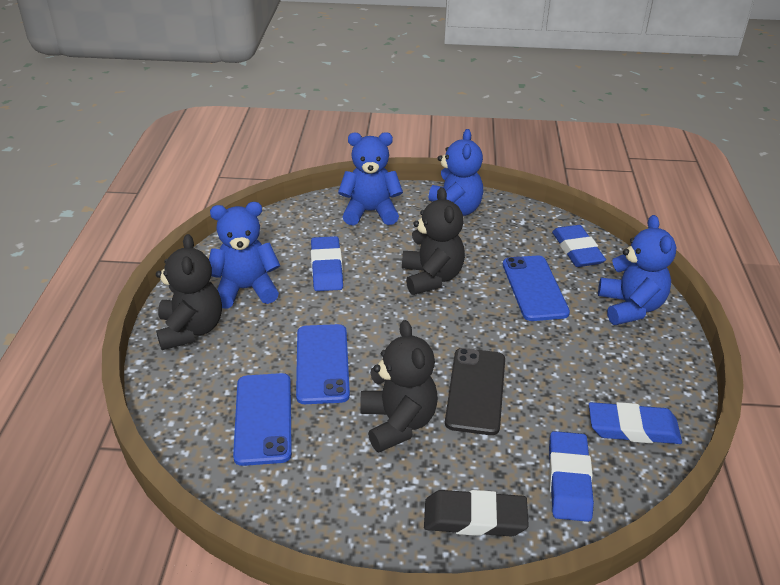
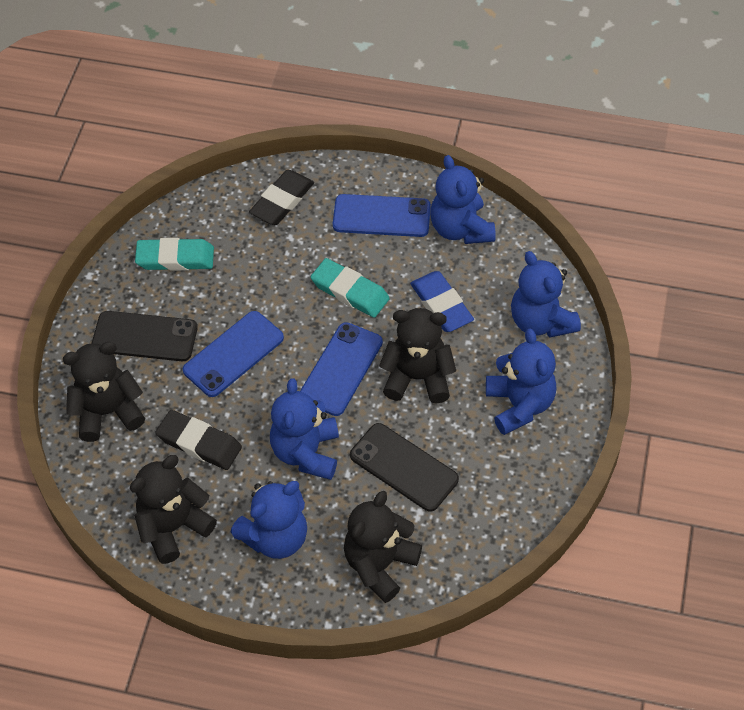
black eraser: 1 -> 2
black phone: 1 -> 2
black teddy bear: 3 -> 4
blue eraser: 4 -> 1
blue teddy bear: 4 -> 5
turquoise eraser: 0 -> 2

